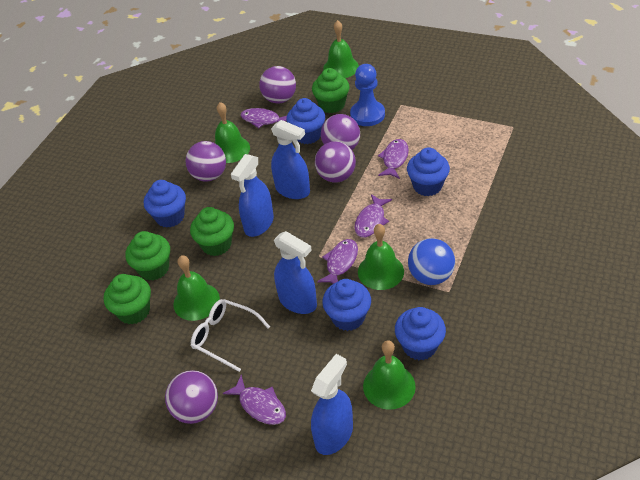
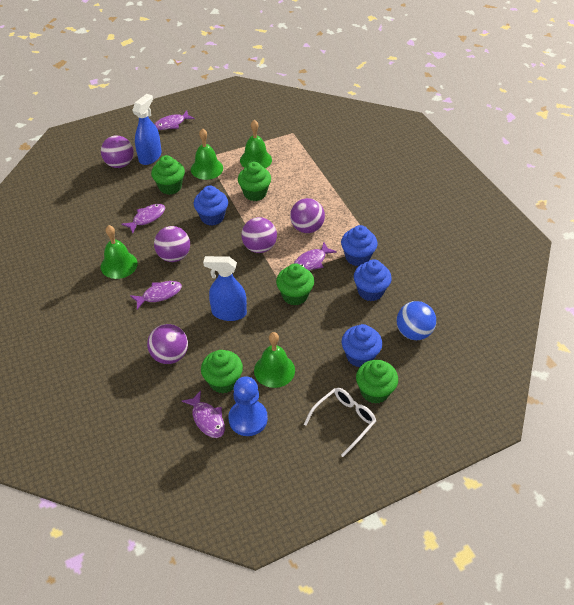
blue cupcake: 5 -> 4
blue spray bottle: 4 -> 2
green bell: 5 -> 4
green cupcake: 4 -> 5

